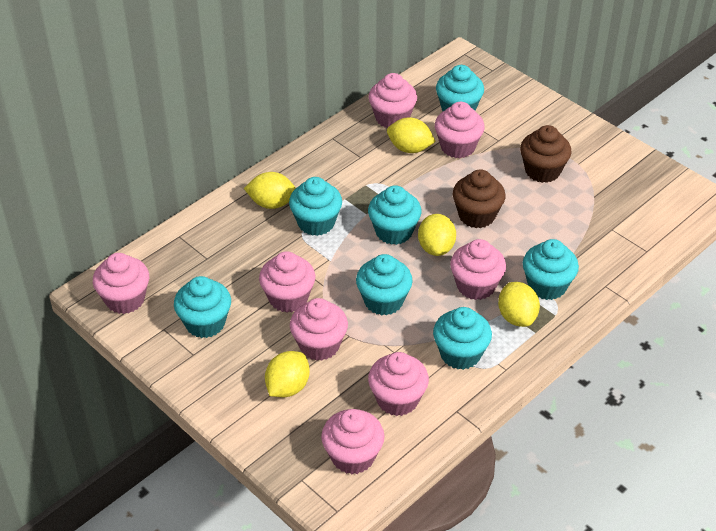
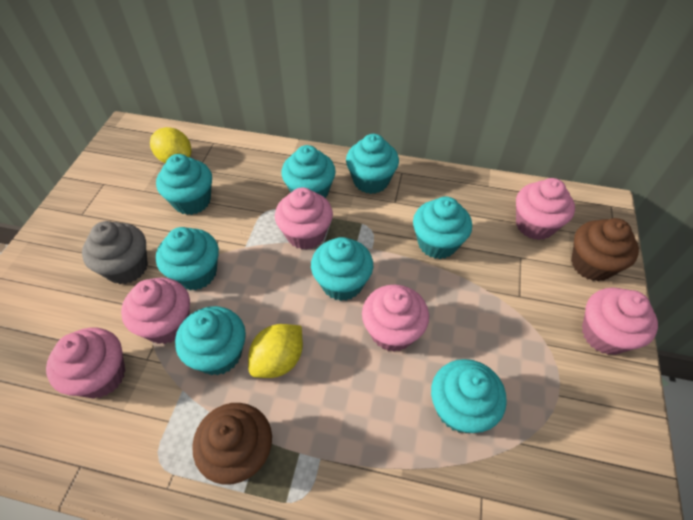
grey cupcake: 0 -> 1
pink cupcake: 8 -> 6
turquoise cupcake: 7 -> 8
yellow lemon: 5 -> 2

